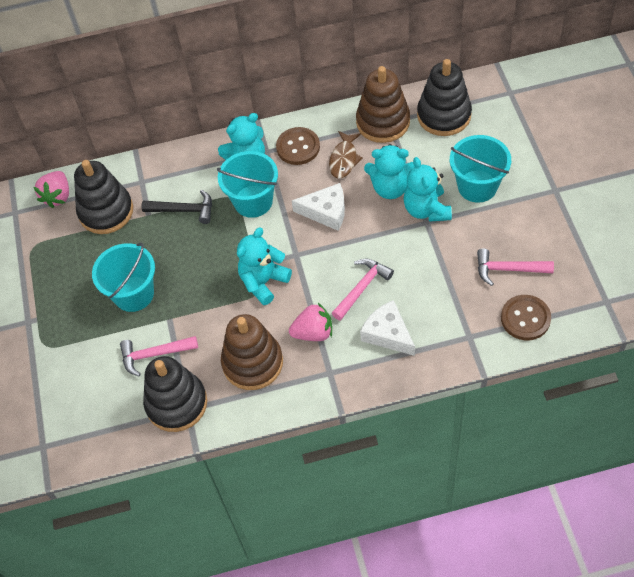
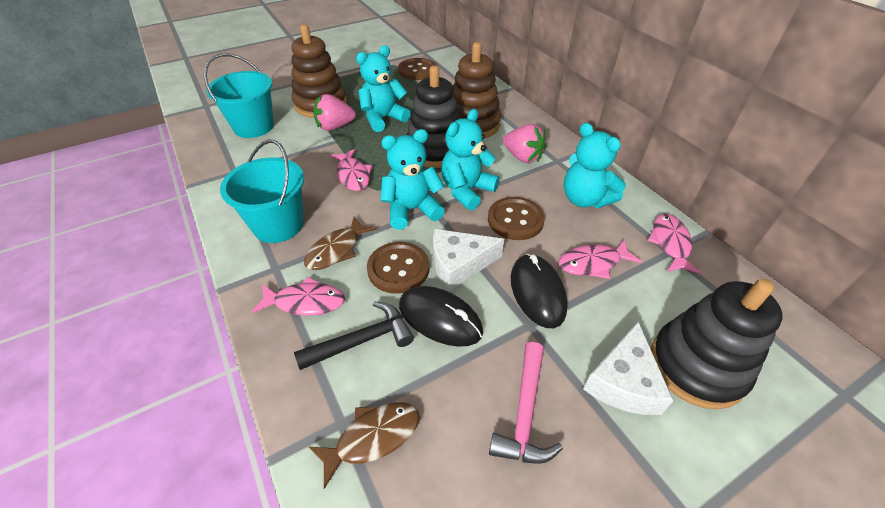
black mouse: 0 -> 2
black stacking toy: 3 -> 2
brown button: 2 -> 3
brown fish: 1 -> 2
pink fish: 0 -> 4
pink hammer: 3 -> 1
turquoise bucket: 3 -> 2

